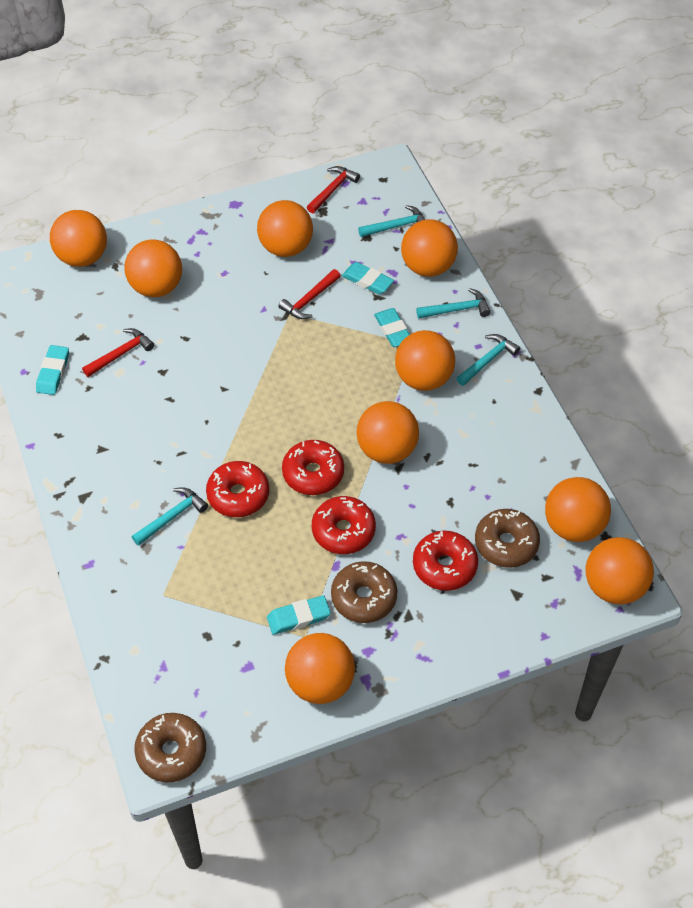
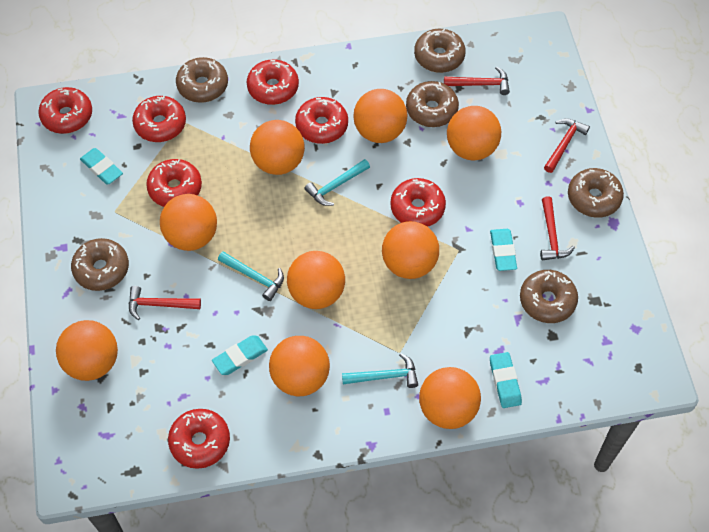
brown donut: 3 -> 6
red donut: 4 -> 7
red hammer: 3 -> 4
turquoise hammer: 4 -> 3

